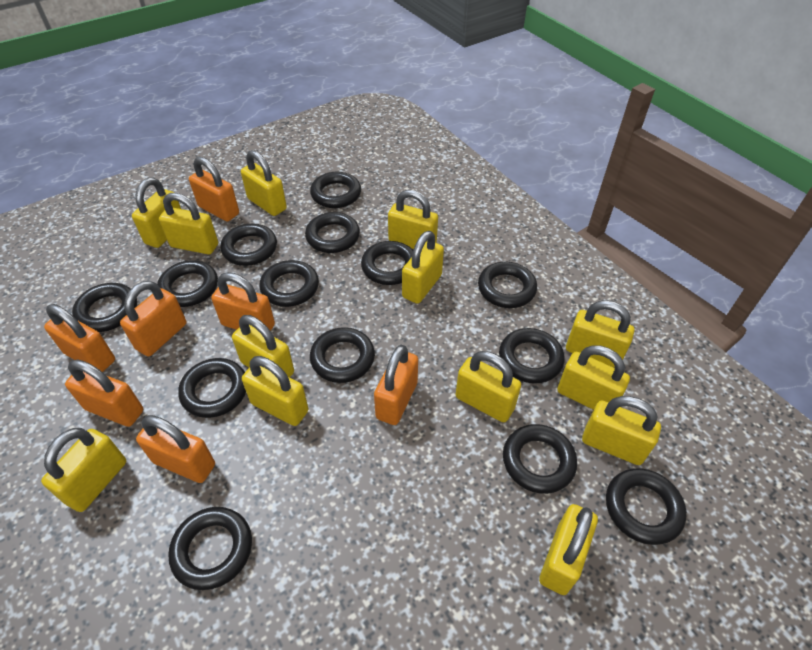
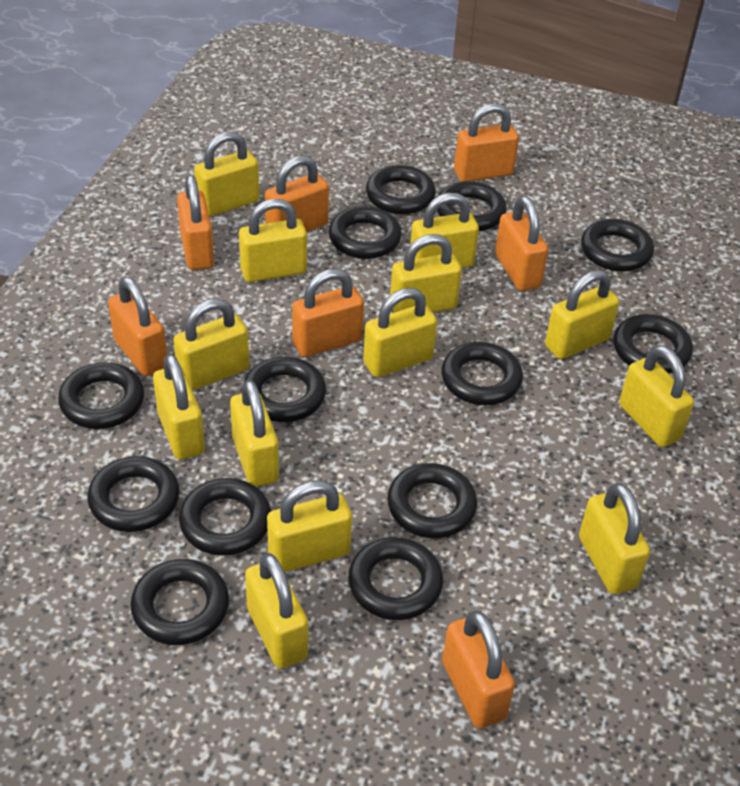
black ring: 14 -> 13

